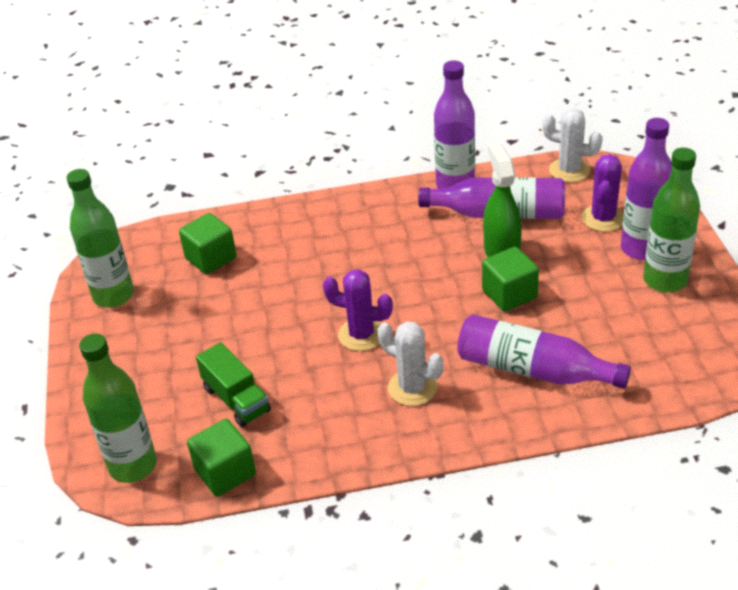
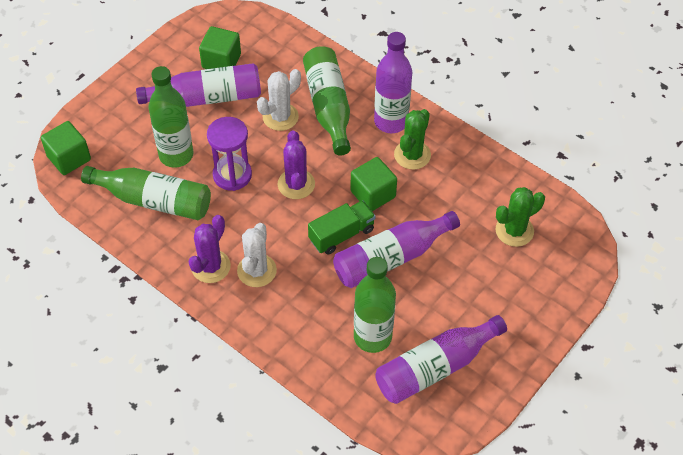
green bottle: 3 -> 4
green cactus: 0 -> 2
green spray bottle: 1 -> 0
purple hourglass: 0 -> 1

